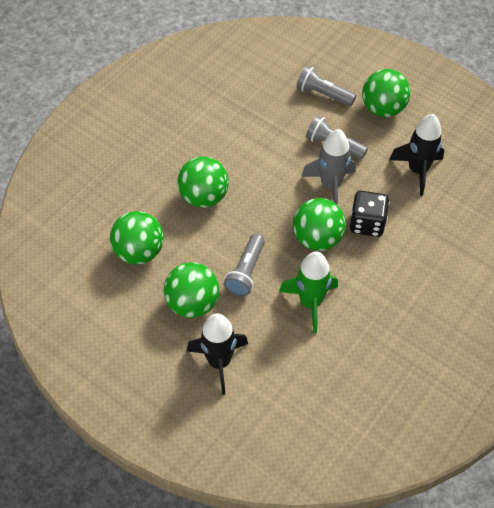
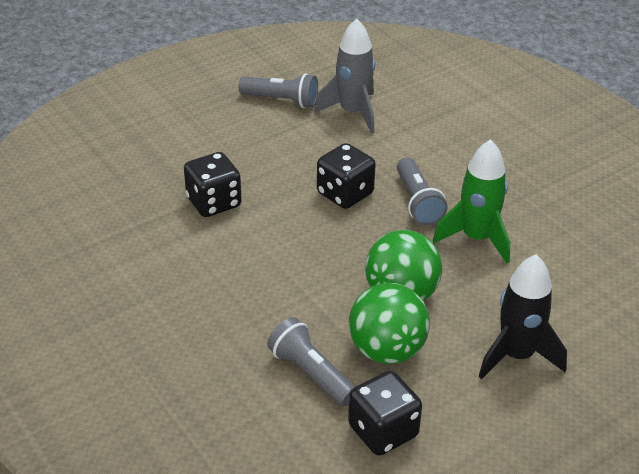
black dice: 1 -> 3
black rocket: 2 -> 1
green ball: 5 -> 2

